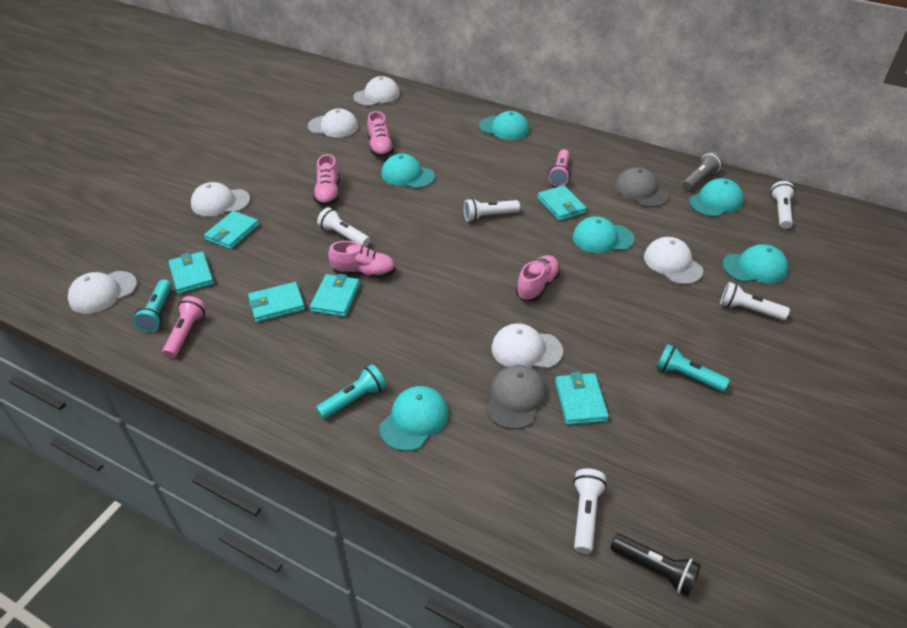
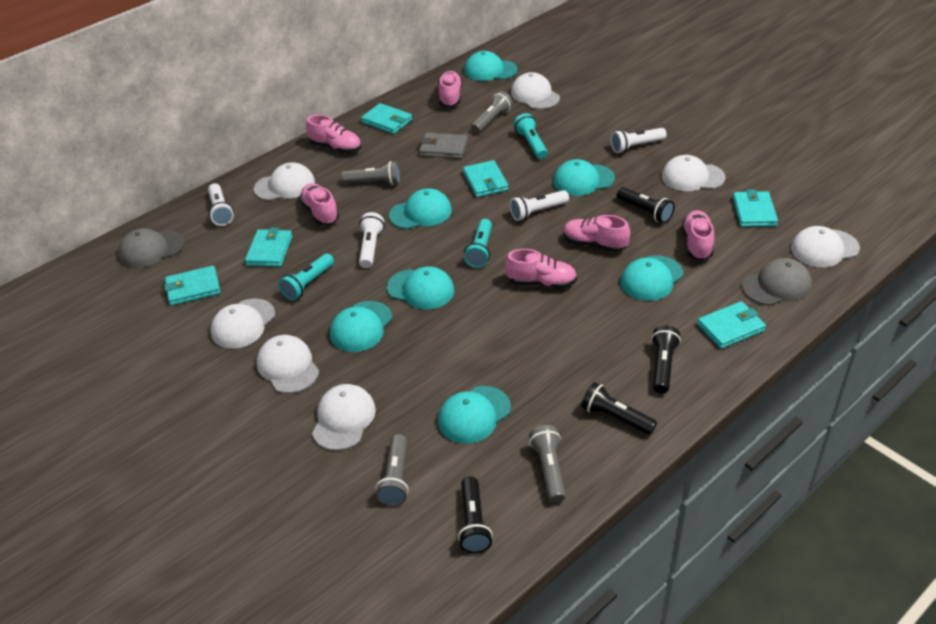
black flashlight: 1 -> 4
grey flashlight: 1 -> 4
grey wallet: 0 -> 1
pink flashlight: 2 -> 0
pink shoe: 4 -> 6
turquoise cap: 6 -> 7
white cap: 6 -> 7
white flashlight: 5 -> 4

